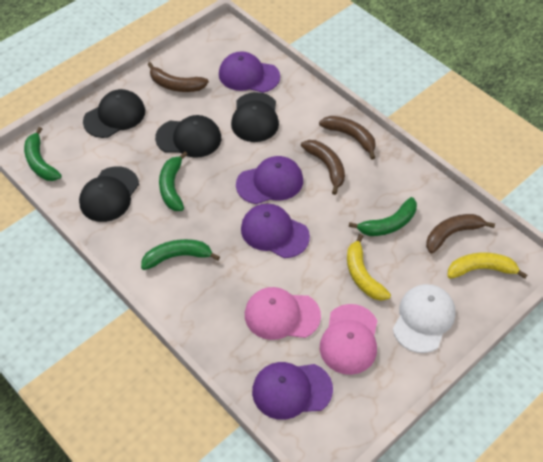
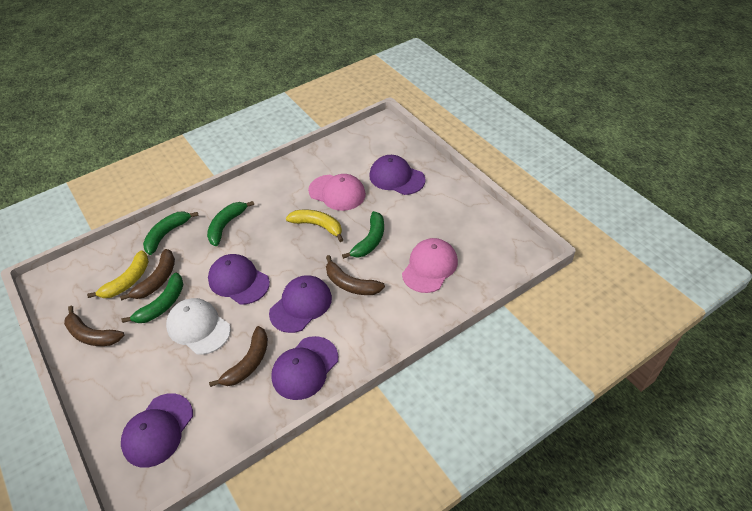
black cap: 4 -> 0
purple cap: 4 -> 5

